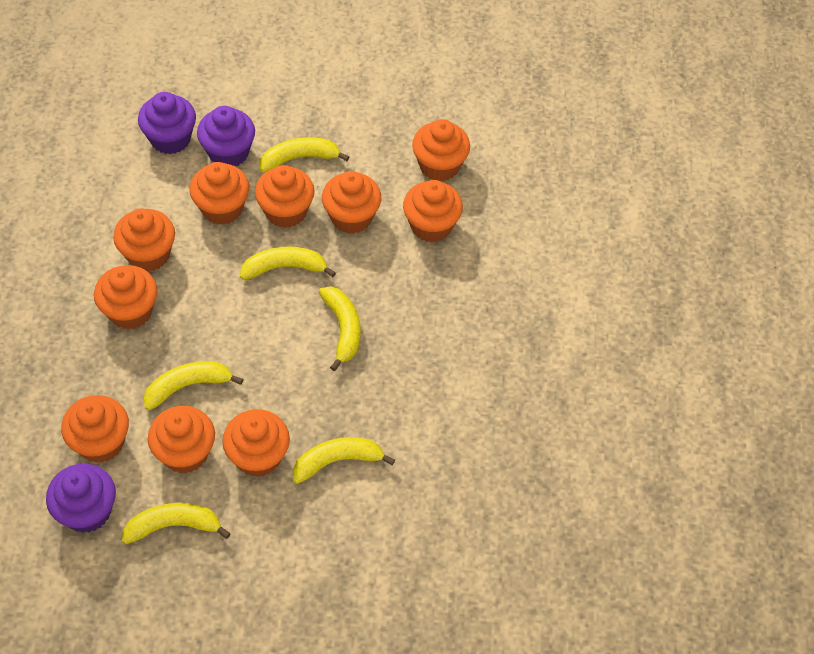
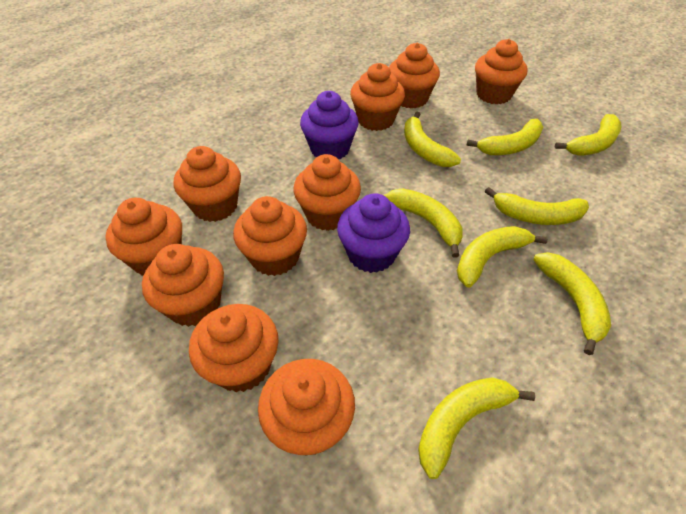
purple cupcake: 3 -> 2
yellow banana: 6 -> 8

